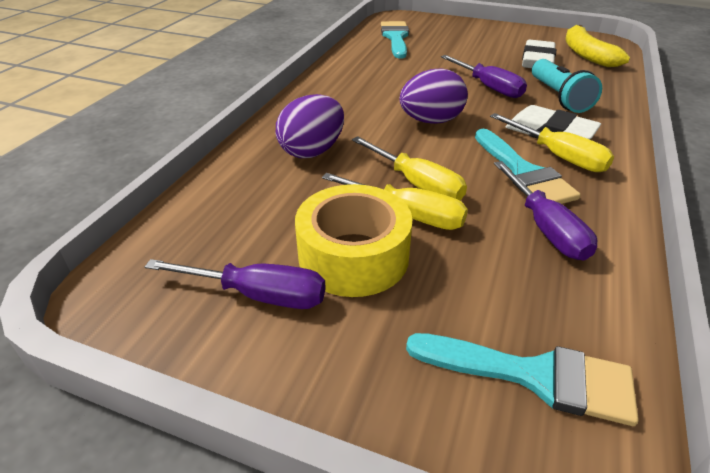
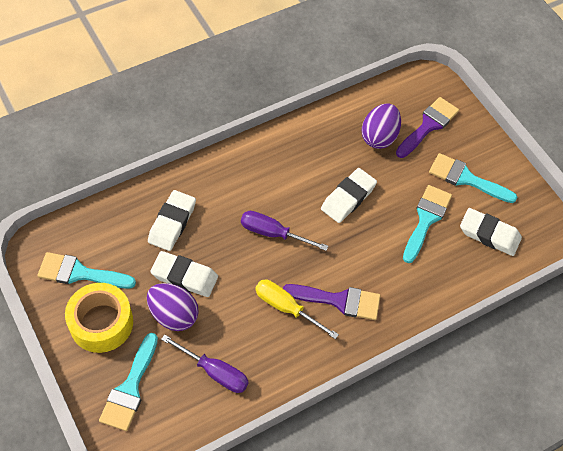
purple brush: 0 -> 2
purple screwdriver: 3 -> 2
turquoise brush: 3 -> 4
turquoise flashlight: 1 -> 0
white eraser: 2 -> 4
yellow banana: 1 -> 0
yellow screwdriver: 3 -> 1

